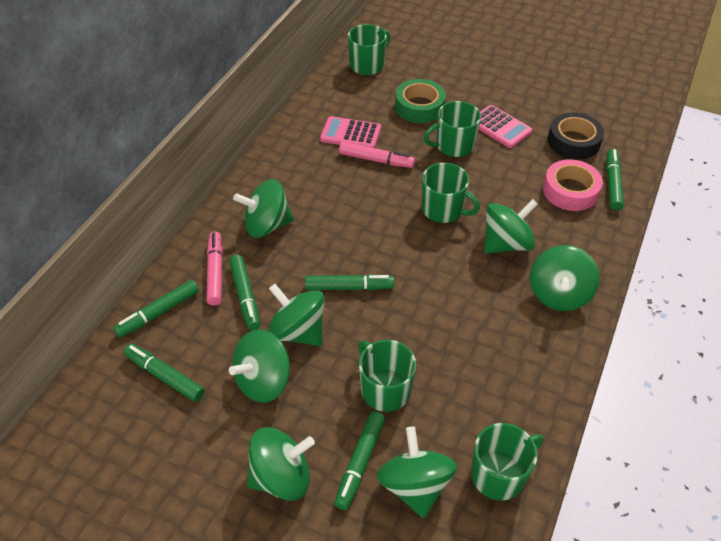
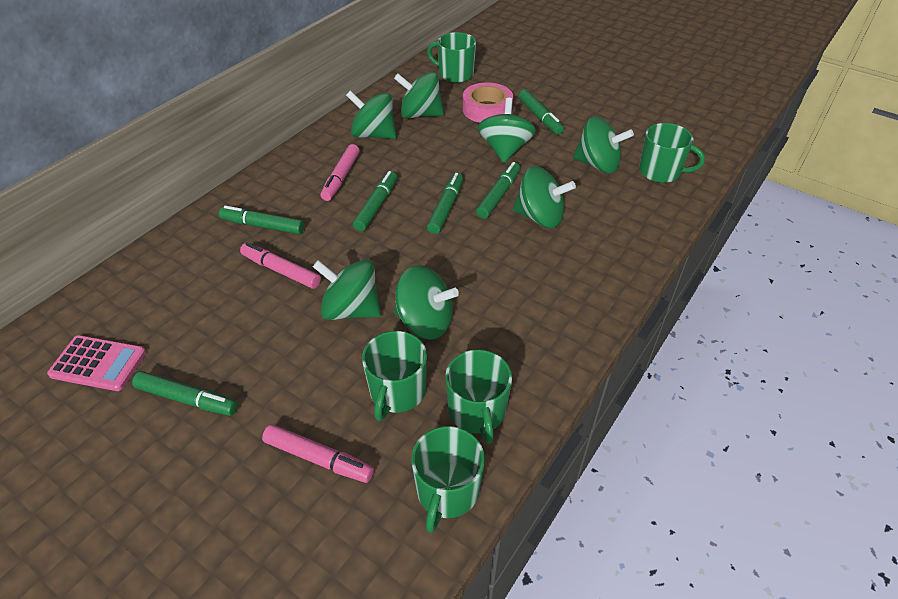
black tape: 1 -> 0
green tape: 1 -> 0
pink calculator: 2 -> 1
pink marker: 2 -> 3

